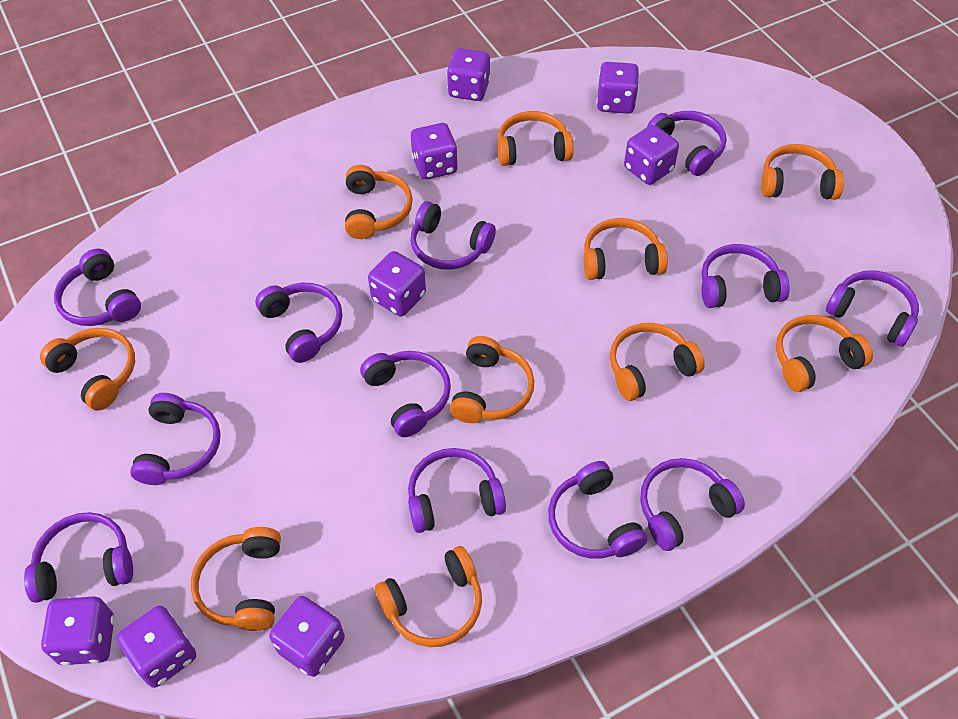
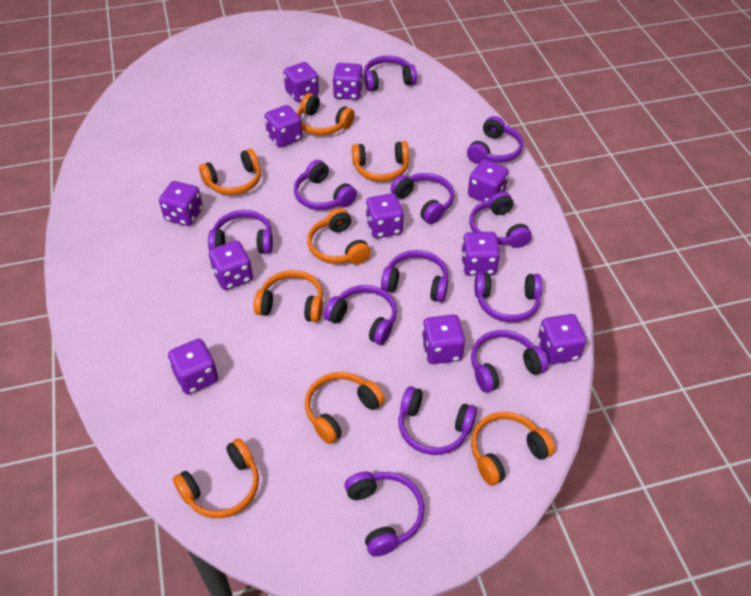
orange headphones: 10 -> 8
purple dice: 8 -> 11

